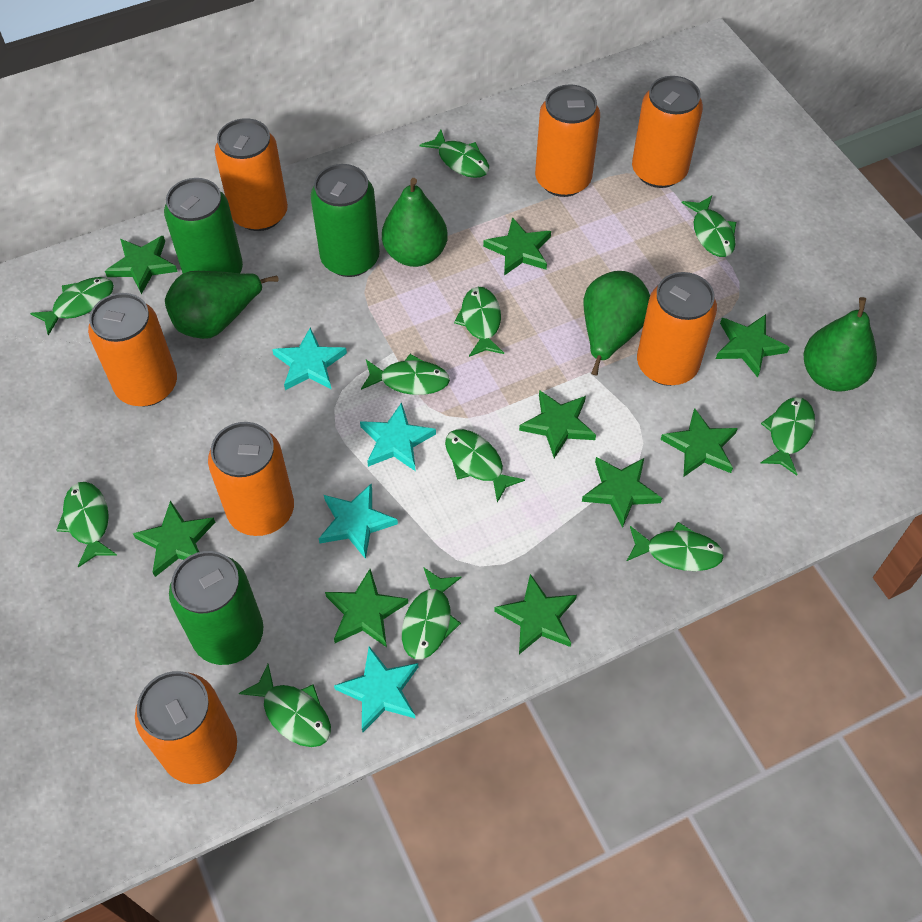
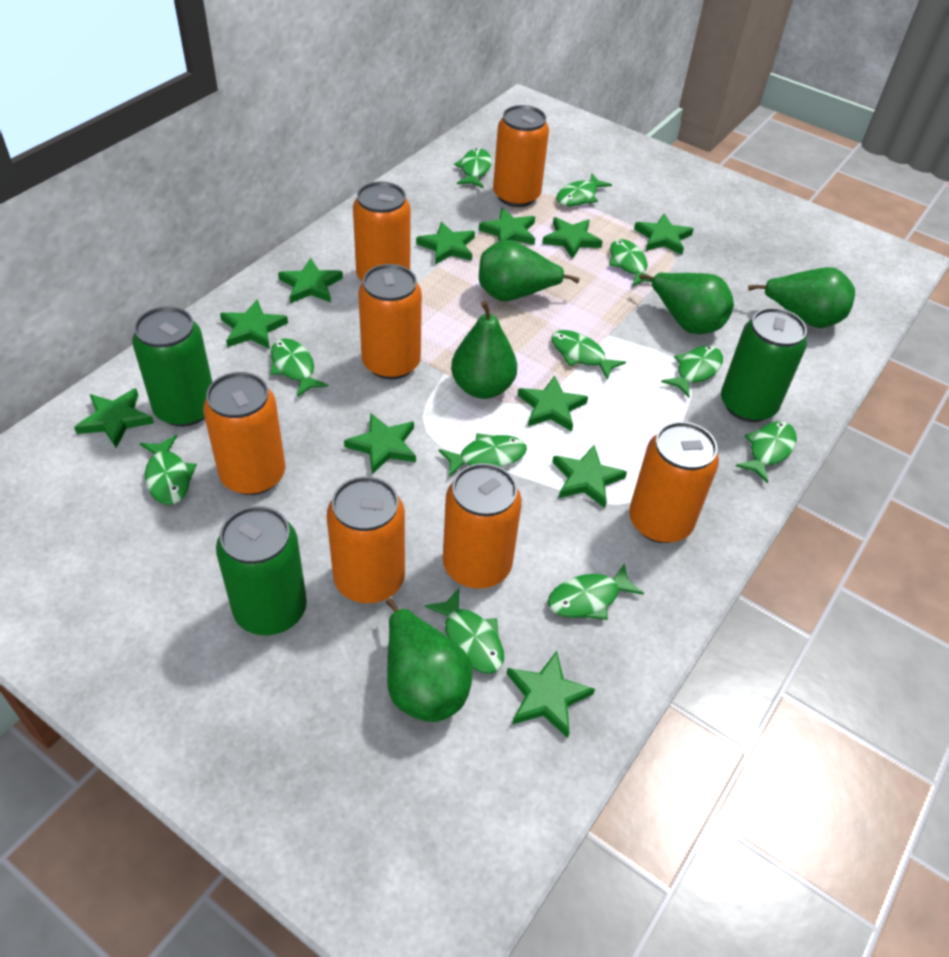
green pear: 4 -> 5
green star: 9 -> 11
turquoise star: 4 -> 0

